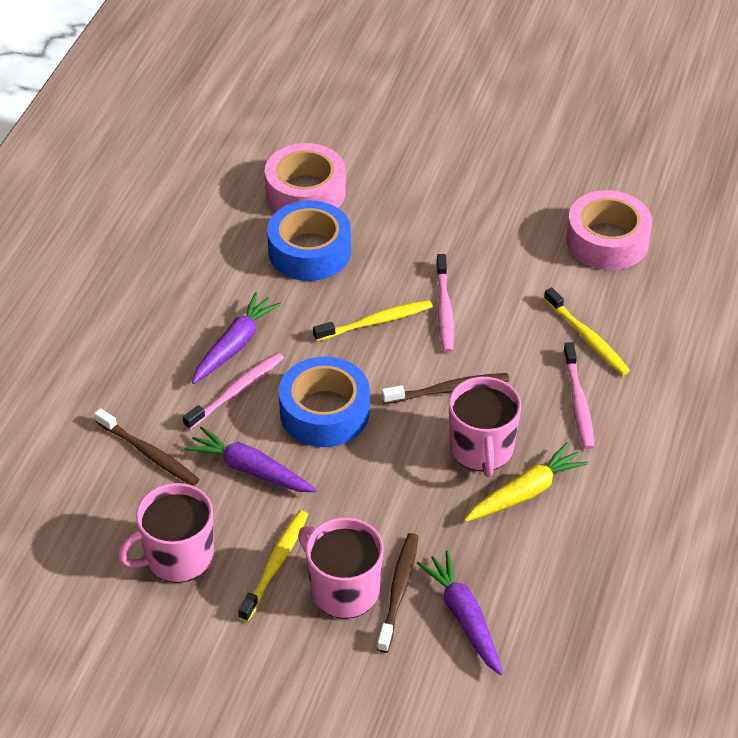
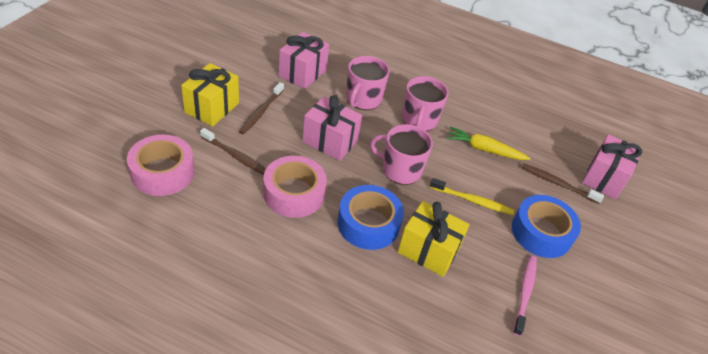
pink gift: 0 -> 3
pink toothbrush: 3 -> 1
purple carrot: 3 -> 0
yellow gift: 0 -> 2
yellow toothbrush: 3 -> 1

